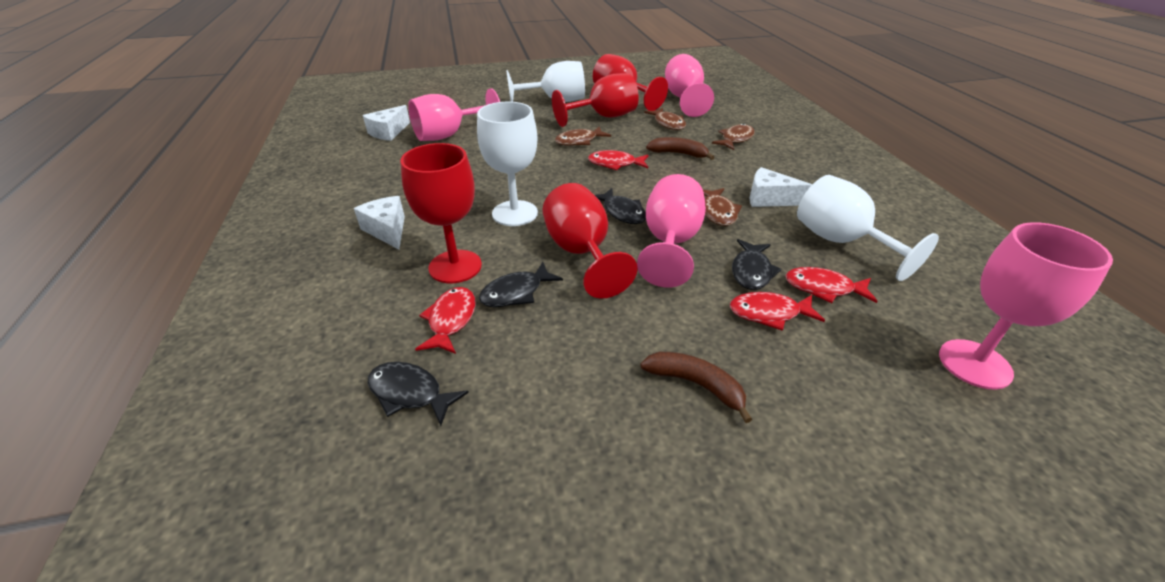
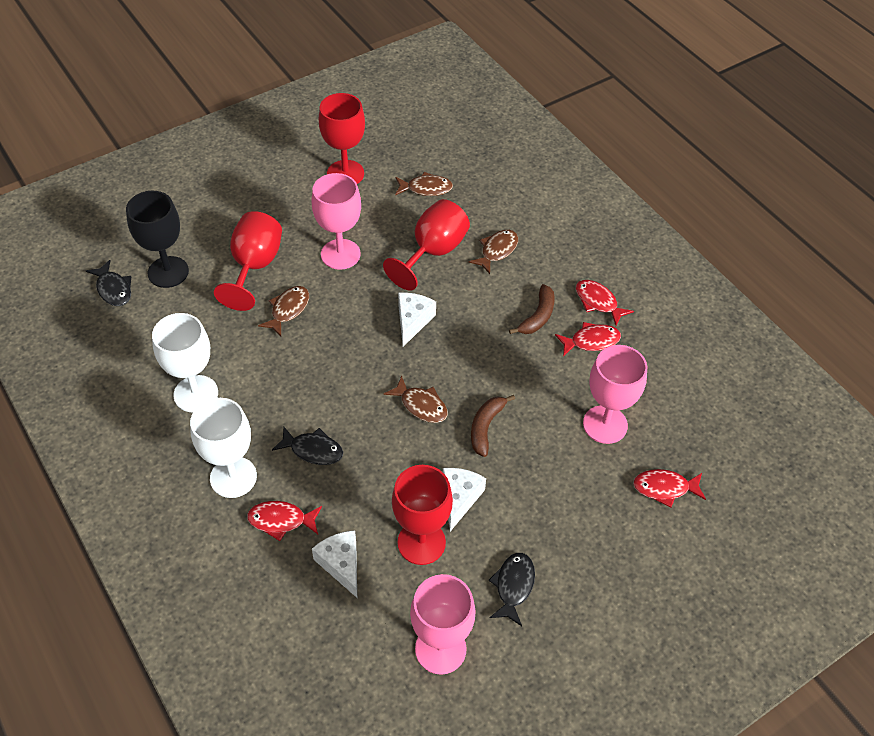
black fish: 4 -> 3
black goblet: 0 -> 1
pink goblet: 4 -> 3
white goblet: 3 -> 2

